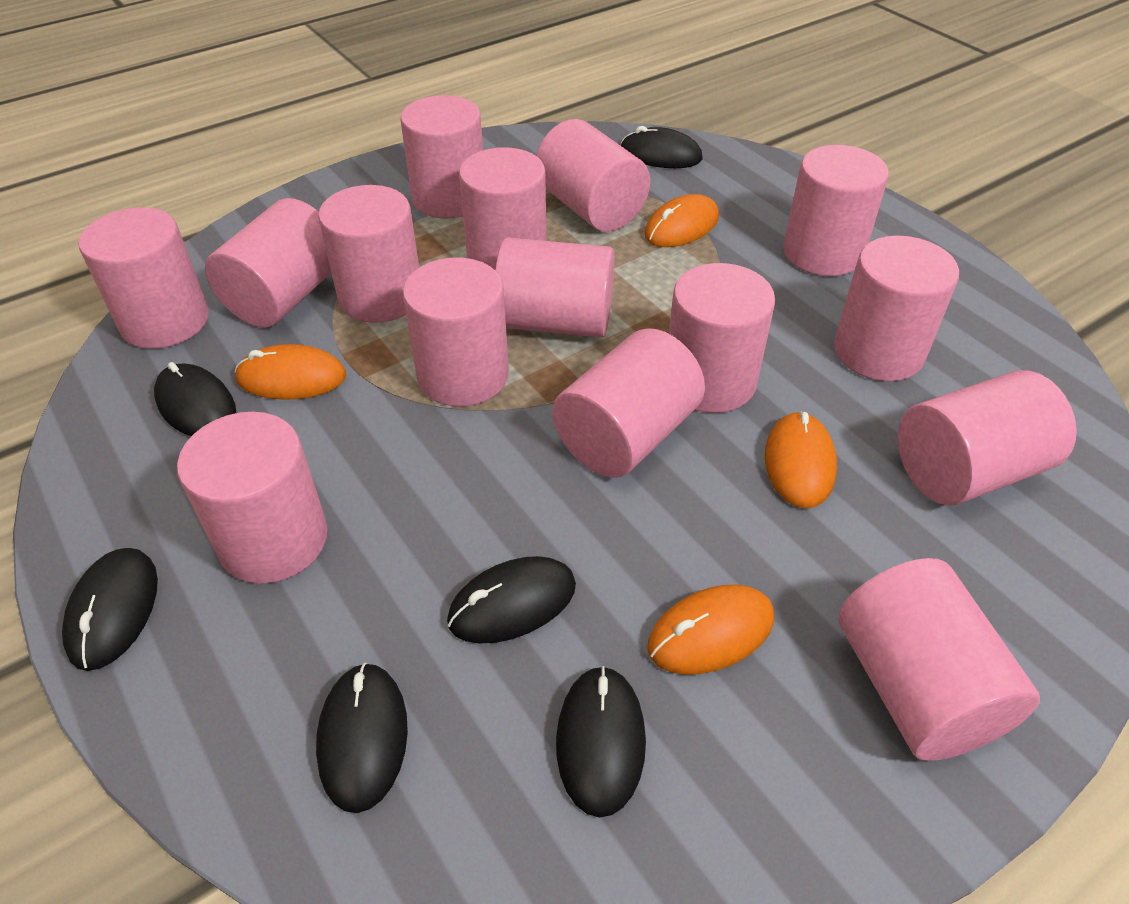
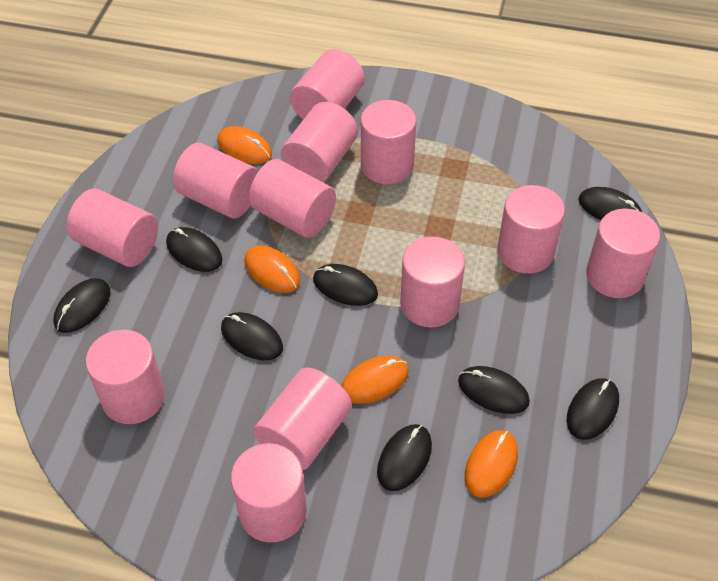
black mouse: 6 -> 8
pink cylinder: 15 -> 12

